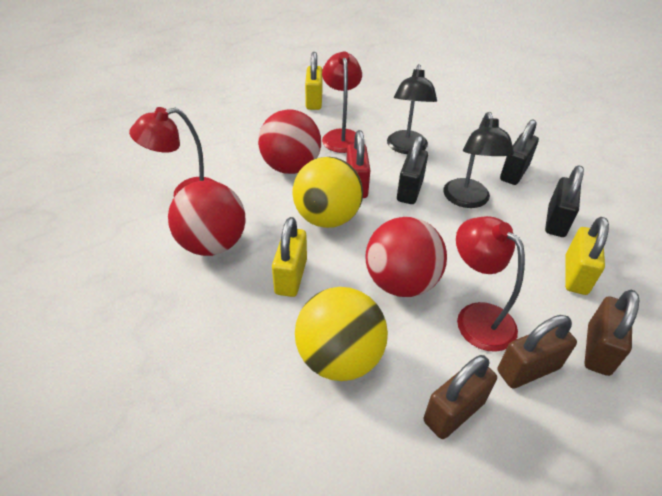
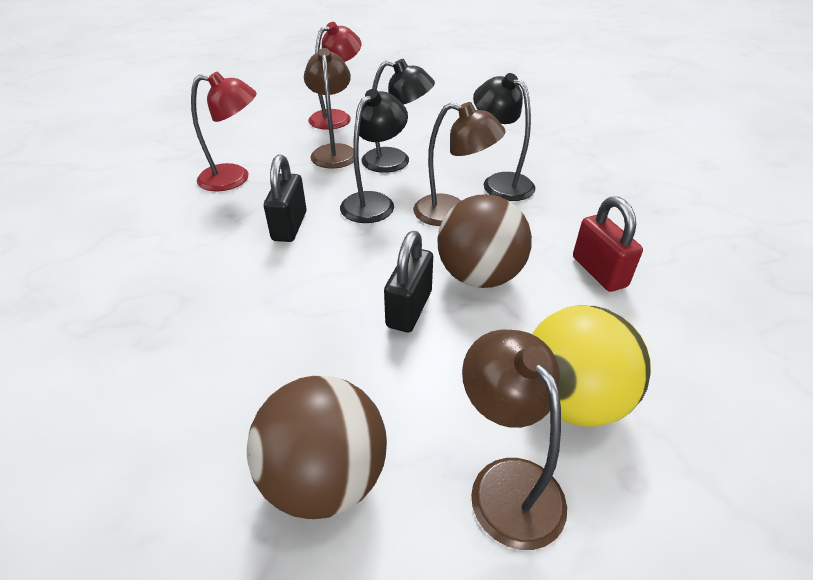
black lamp: 2 -> 3
black padlock: 3 -> 2
brown ball: 0 -> 2
brown lamp: 0 -> 3
brown padlock: 3 -> 0
red ball: 3 -> 0
red lamp: 3 -> 2
yellow ball: 2 -> 1
yellow padlock: 3 -> 0

